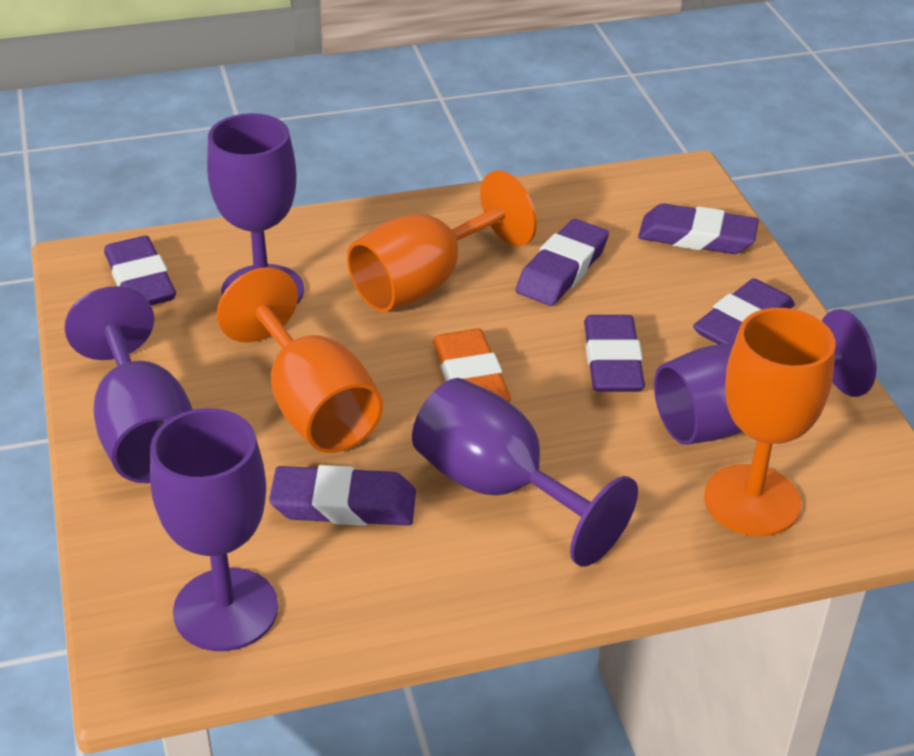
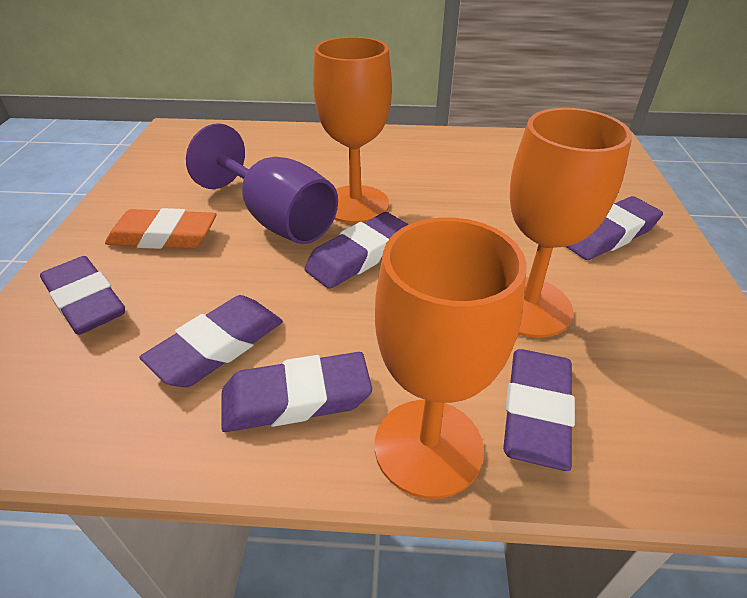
purple goblet: 5 -> 1

